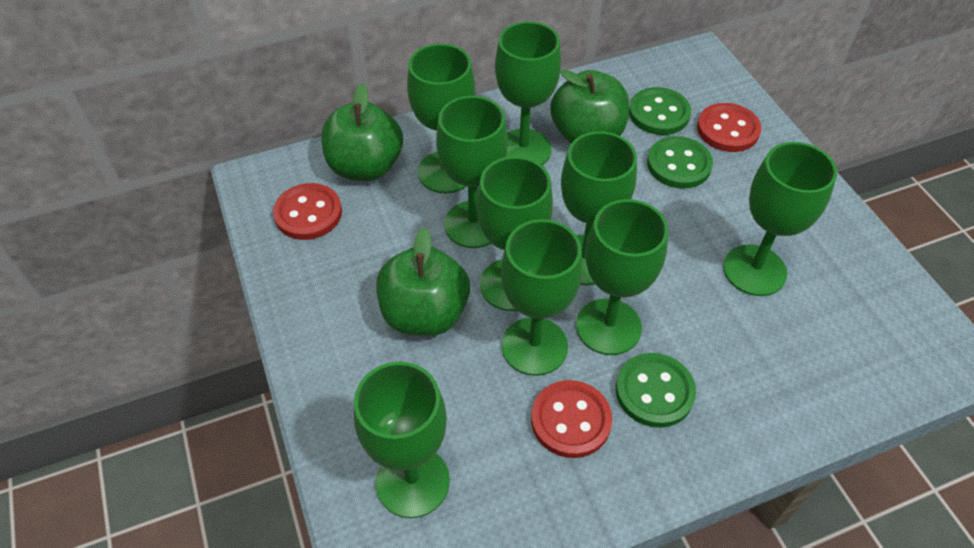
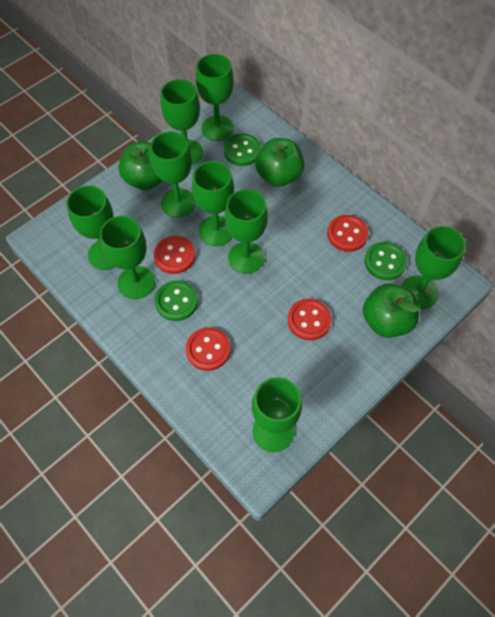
red button: 3 -> 4

